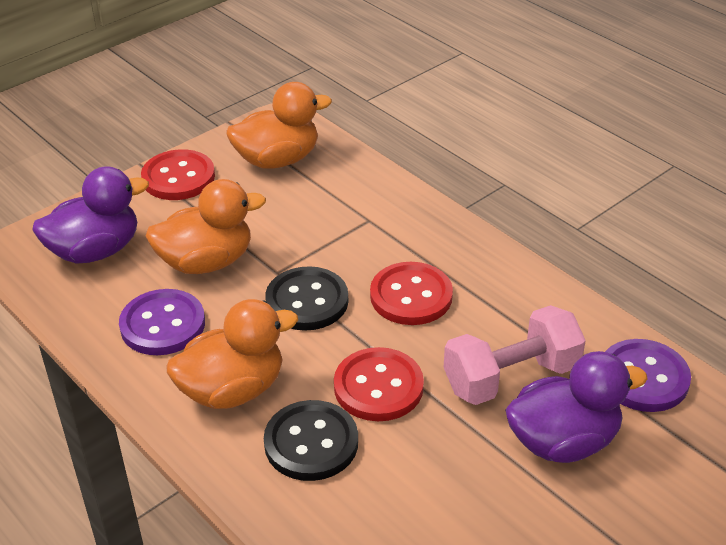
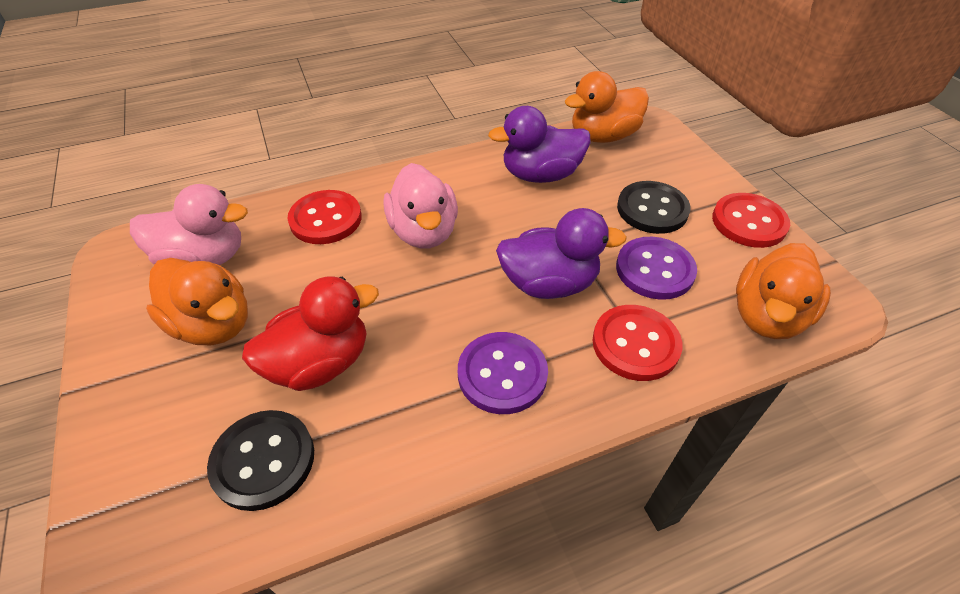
pink duck: 0 -> 2
pink dumbbell: 1 -> 0
red duck: 0 -> 1

